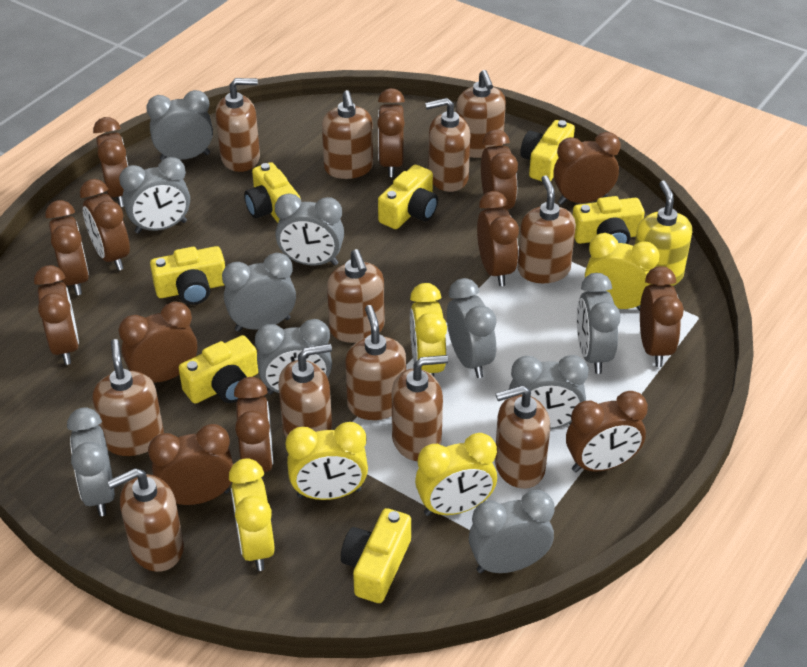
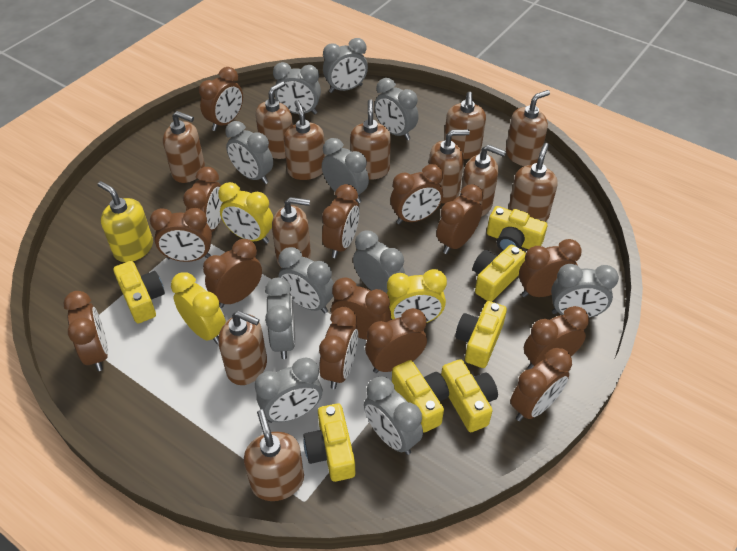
brown clock: 13 -> 14
grey clock: 10 -> 11
yellow clock: 5 -> 3

